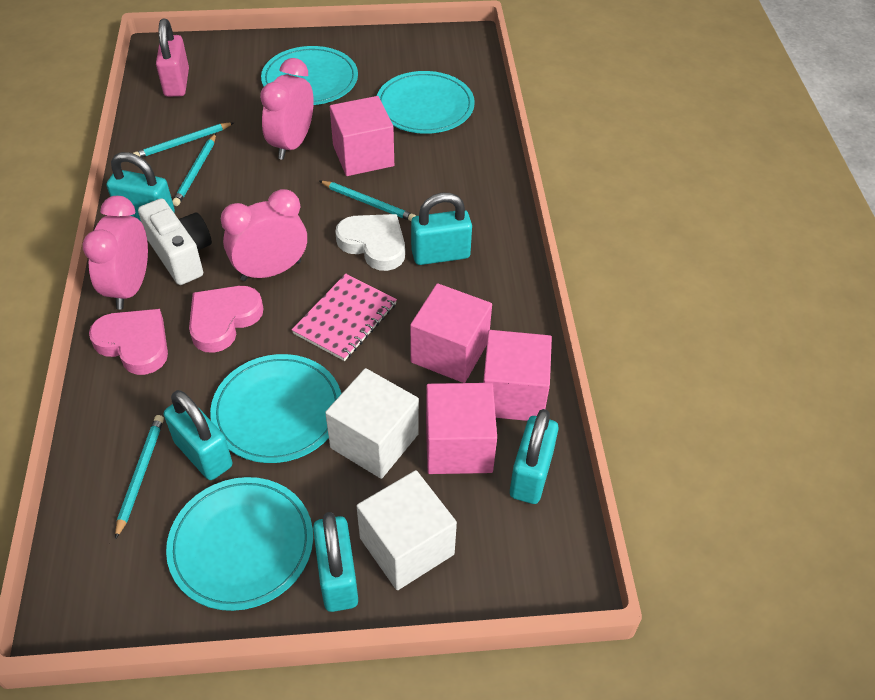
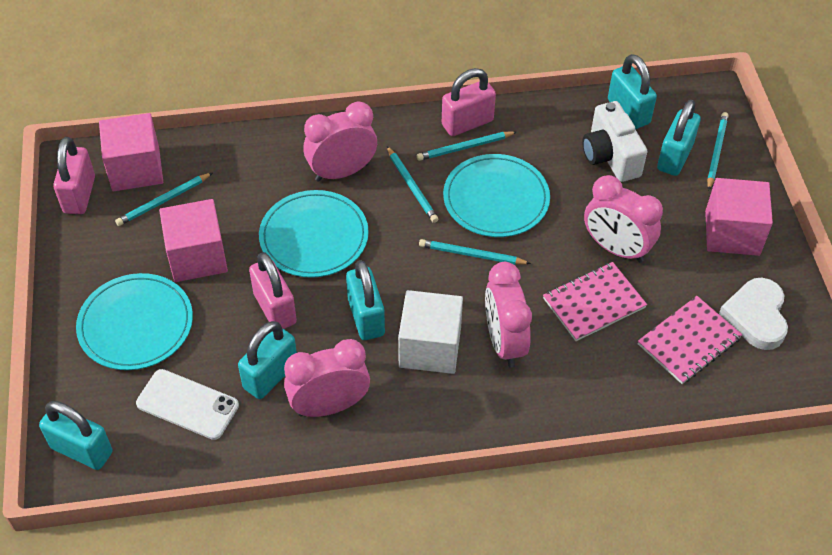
pink clock: 3 -> 4
pink cube: 4 -> 3
pink heart: 2 -> 0
pink notebook: 1 -> 2
pink padlock: 1 -> 3
turquoise pencil: 4 -> 5
turquoise plate: 4 -> 3
white cube: 2 -> 1
white phone: 0 -> 1

